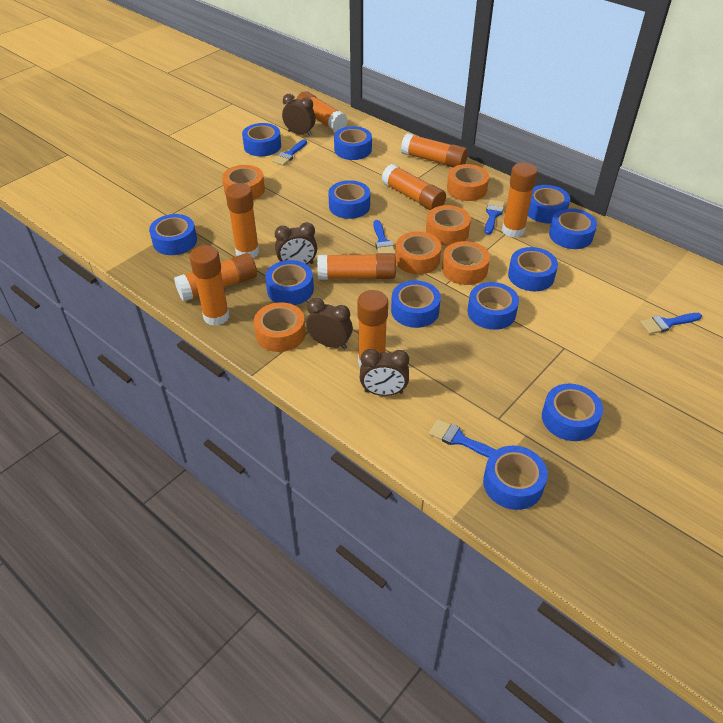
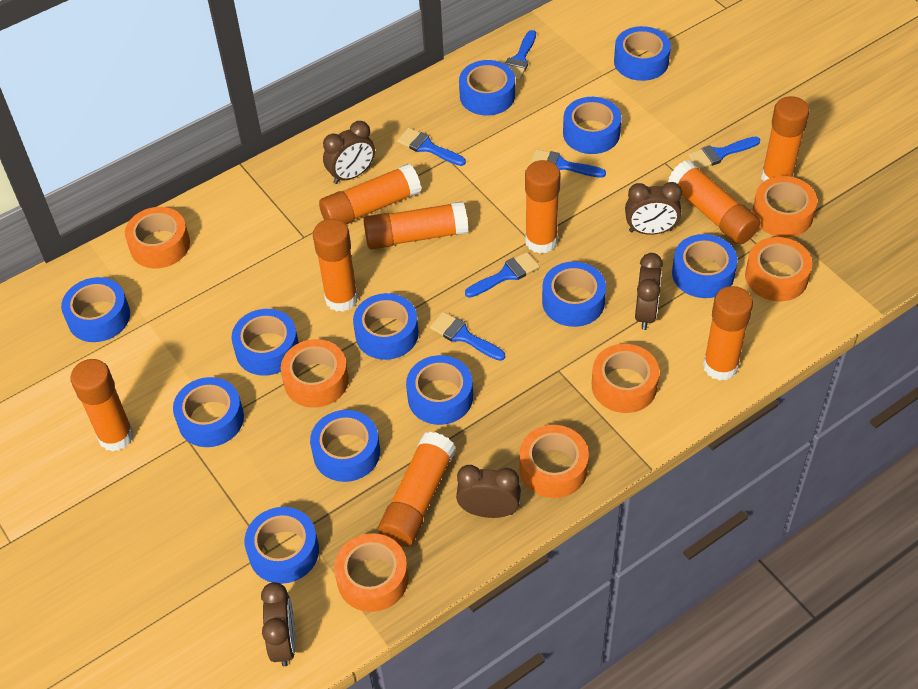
blue brush: 5 -> 6
brown clock: 4 -> 5
orange tape: 6 -> 7

